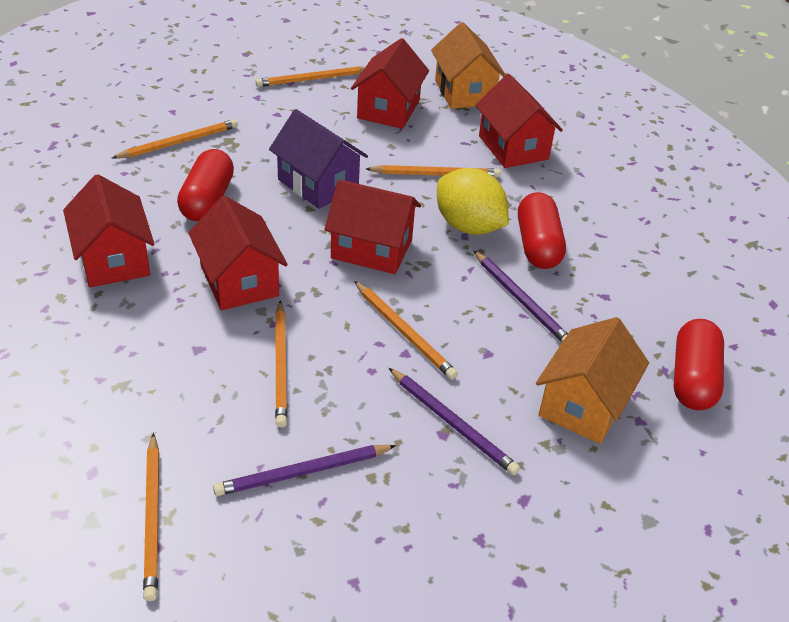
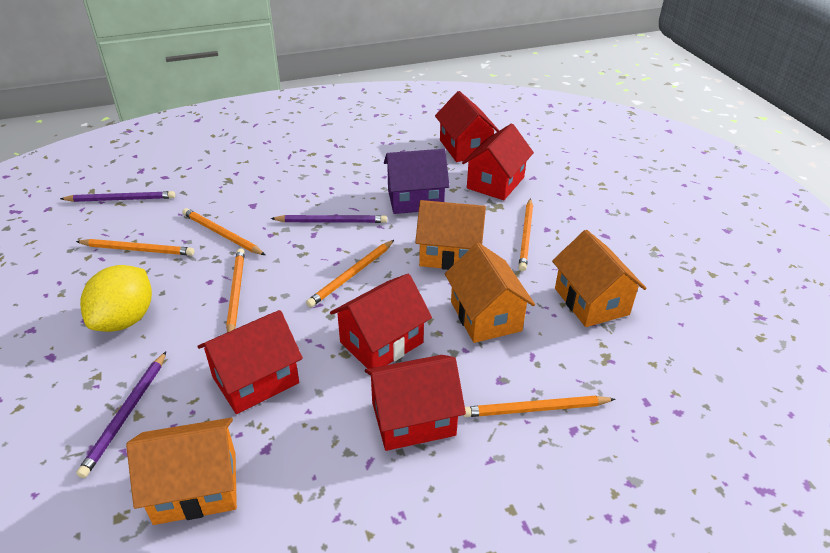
orange house: 2 -> 4
red capsule: 3 -> 0

